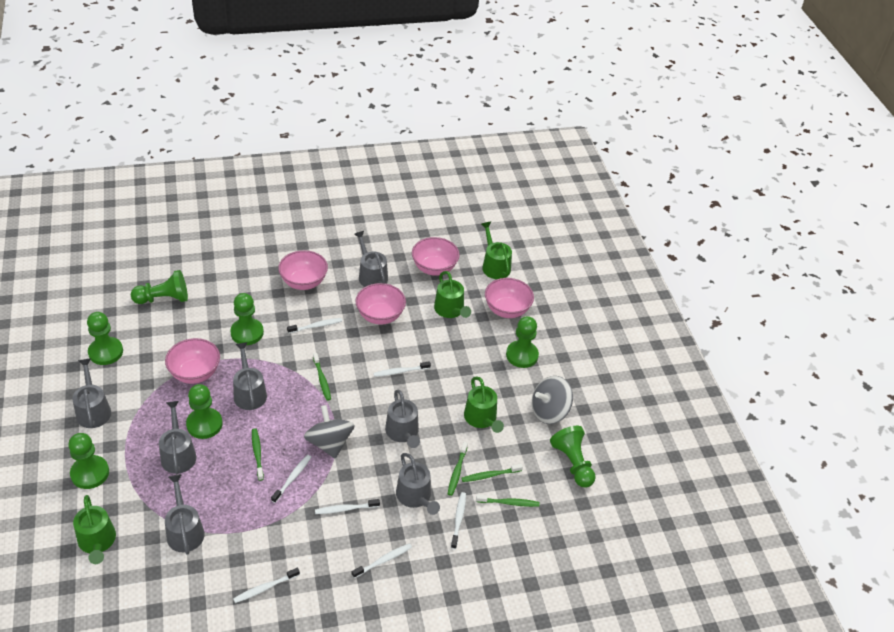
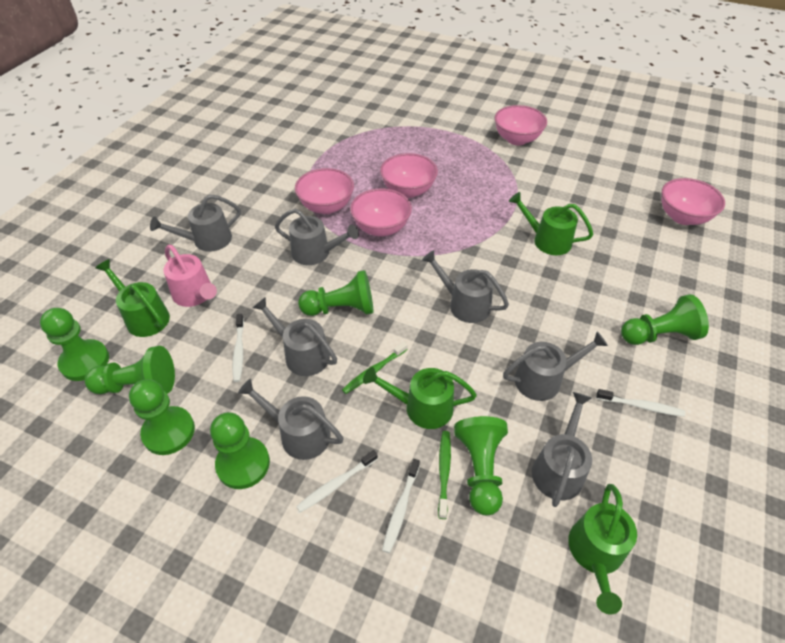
green toothbrush: 5 -> 2
grey spinning top: 2 -> 0
pink watering can: 0 -> 1
white toothbrush: 7 -> 4

